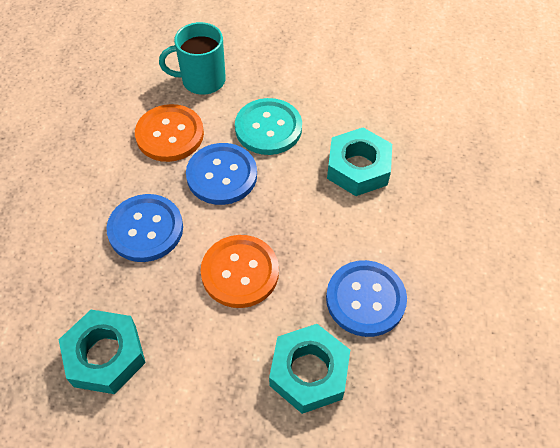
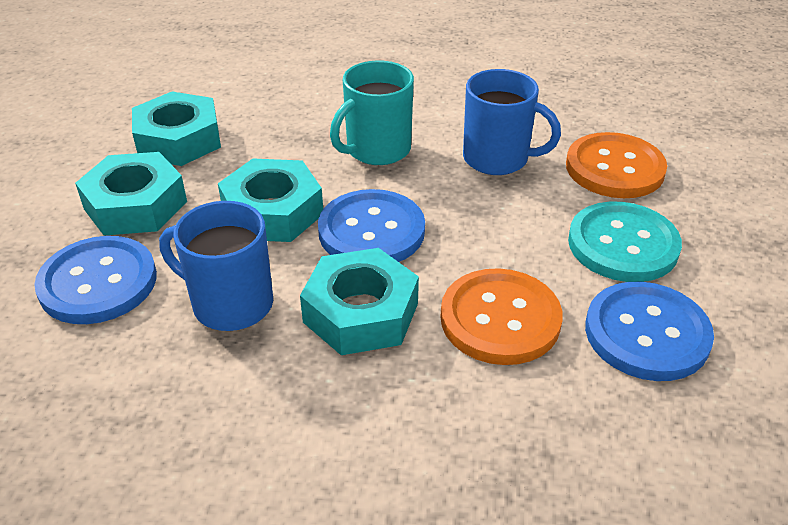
blue mug: 0 -> 2
turquoise nut: 3 -> 4

